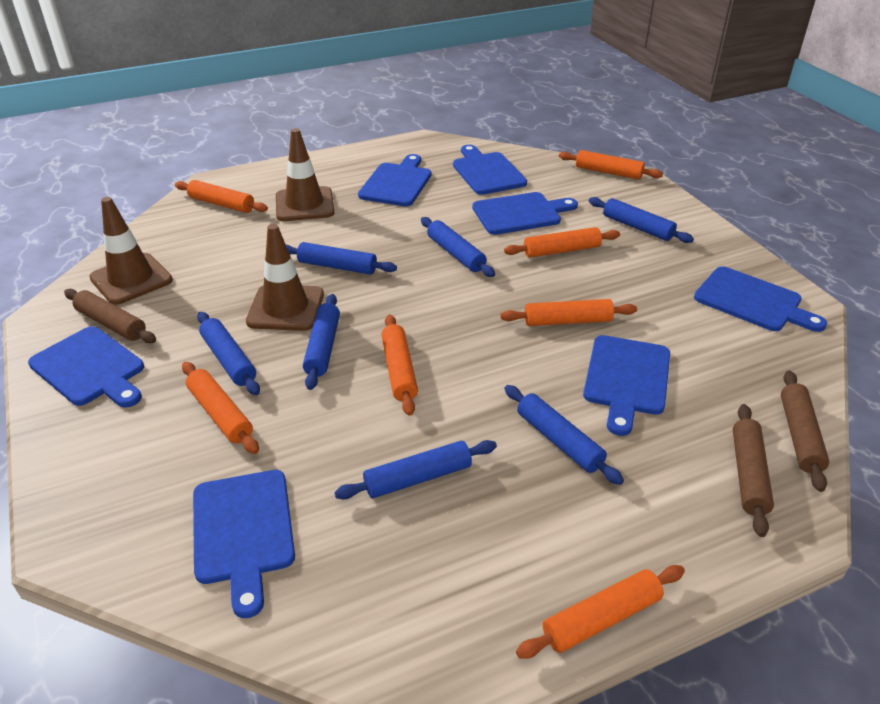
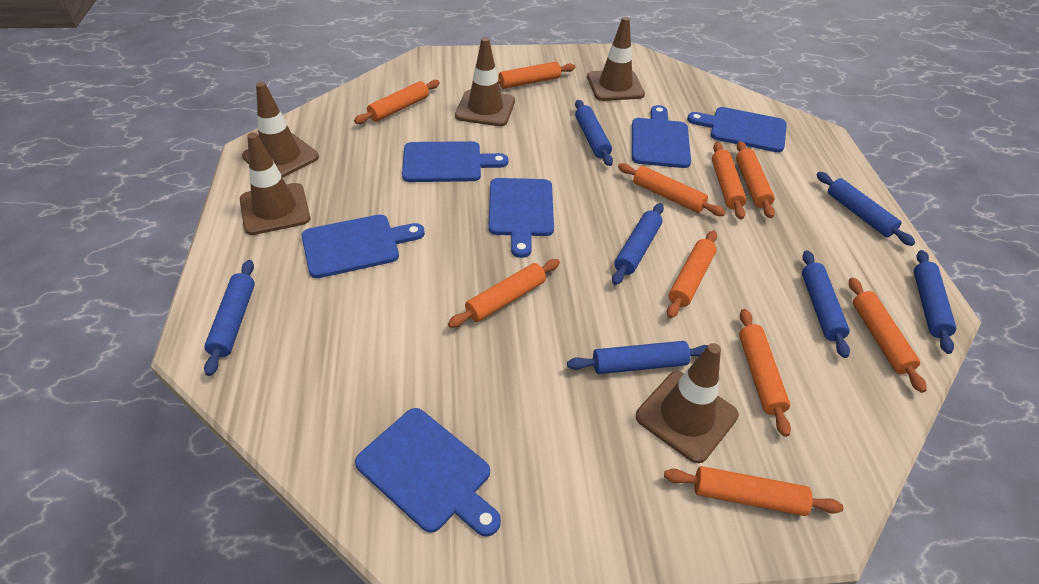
blue cutting board: 7 -> 6
brown rolling pin: 3 -> 0
brown traffic cone: 3 -> 5
orange rolling pin: 7 -> 10

